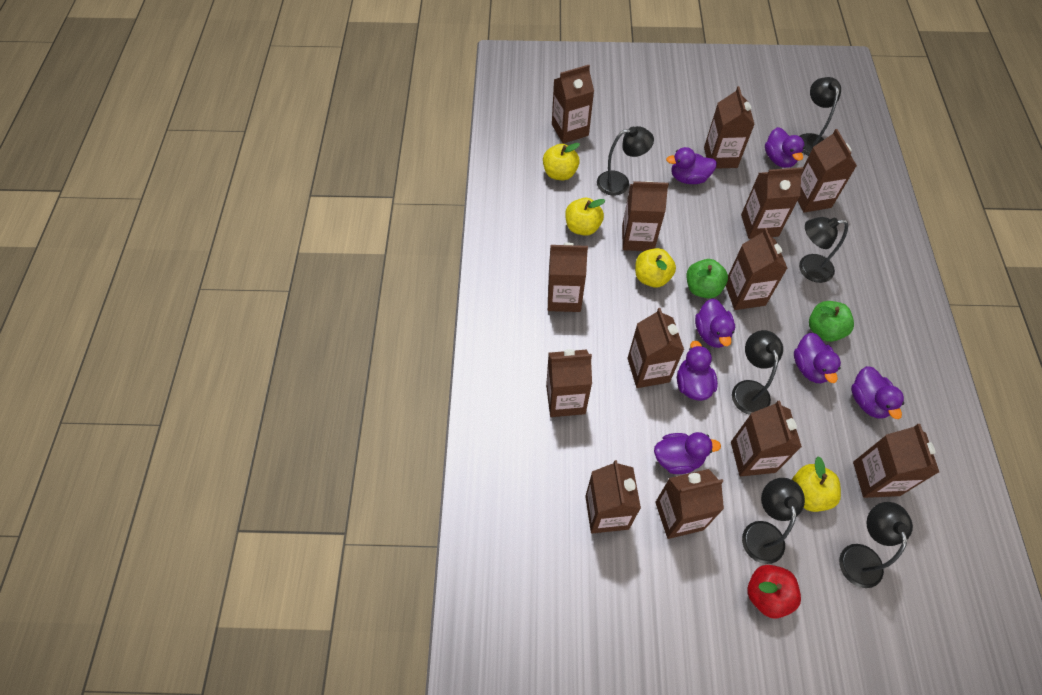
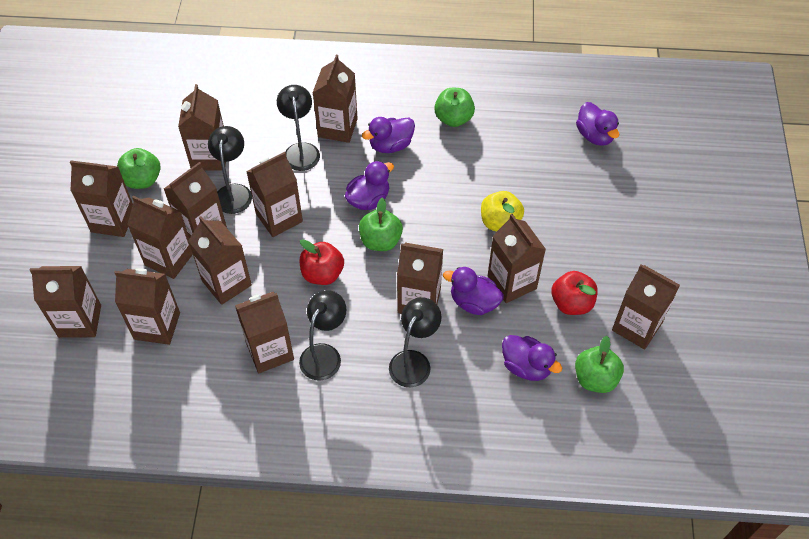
black lamp: 6 -> 4
green apple: 2 -> 4
purple duck: 7 -> 5
red apple: 1 -> 2
yellow apple: 4 -> 1

